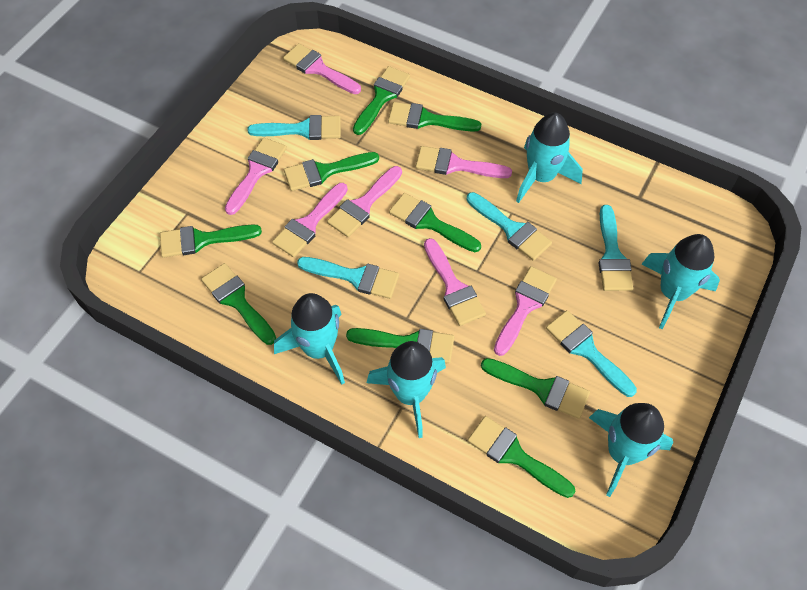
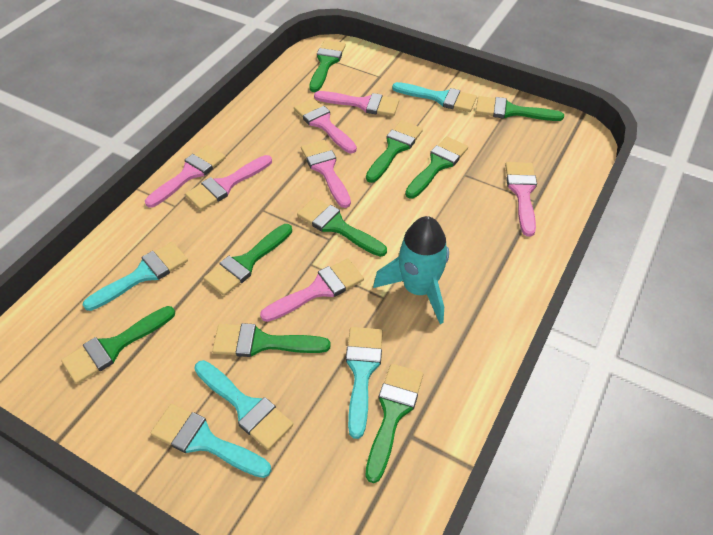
turquoise rocket: 5 -> 1

